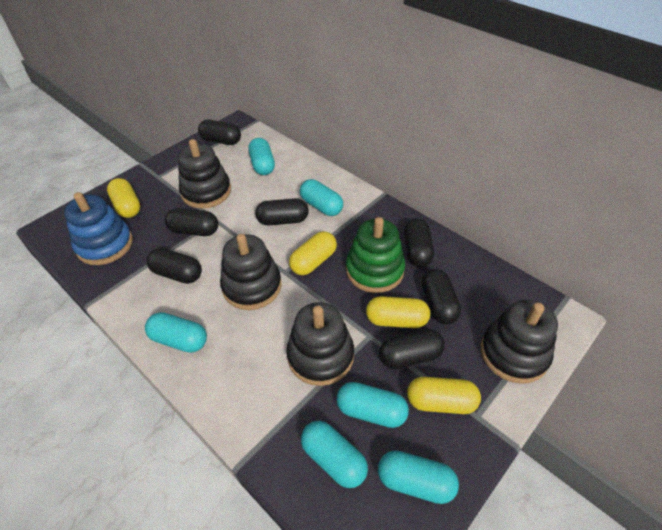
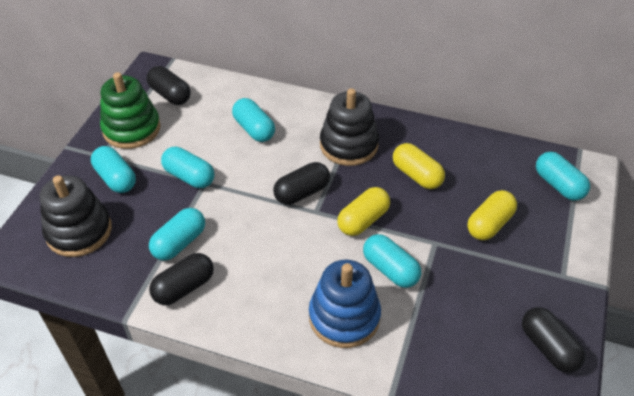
black capsule: 7 -> 4
black stacking toy: 4 -> 2
yellow capsule: 4 -> 3

